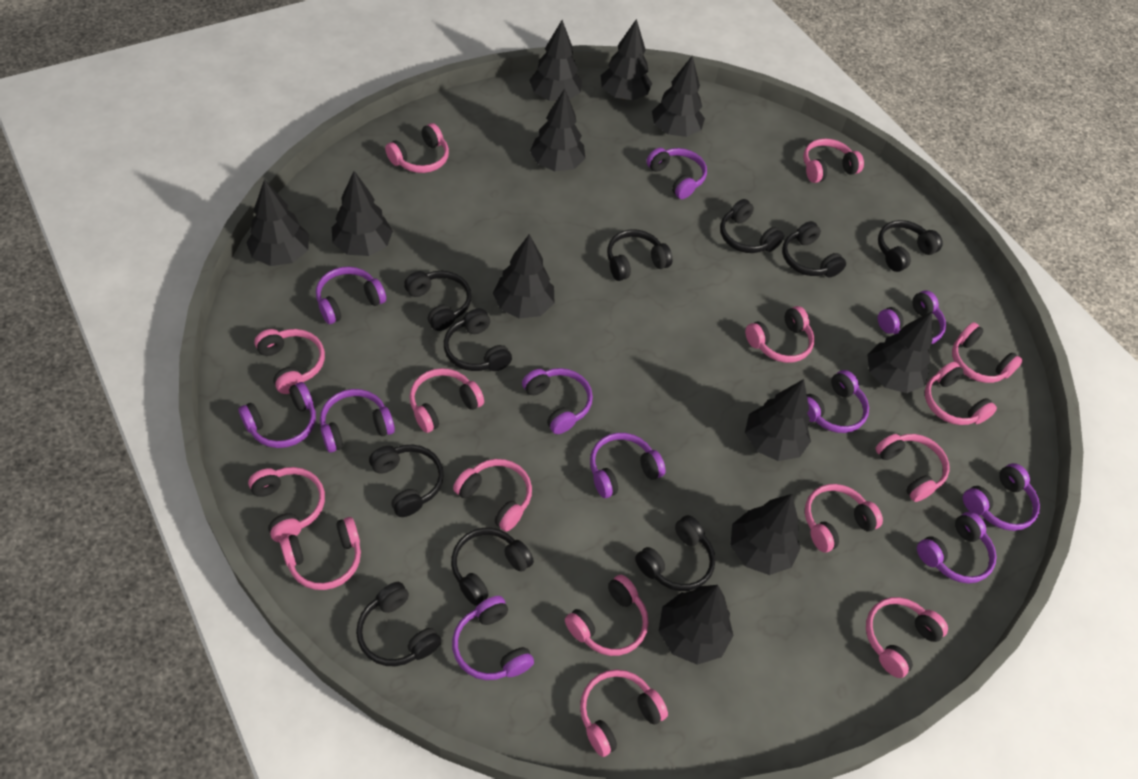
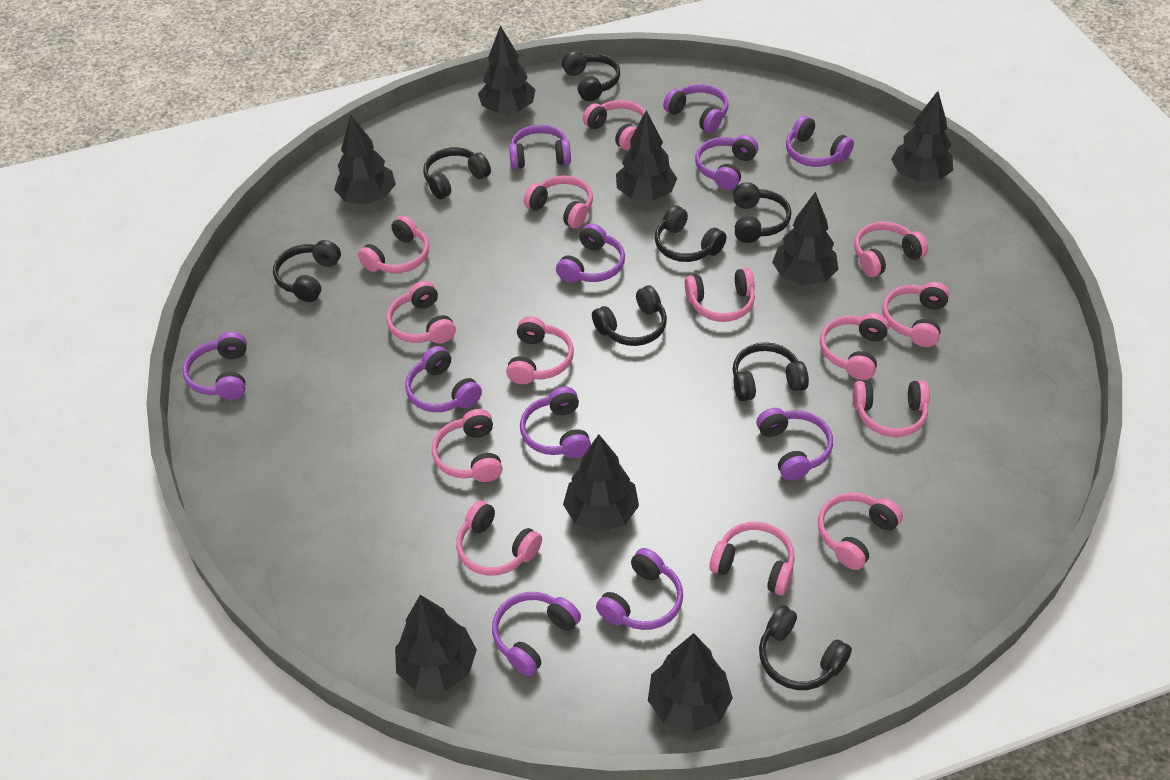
black headphones: 10 -> 8
black tree: 11 -> 8
pink headphones: 15 -> 14

